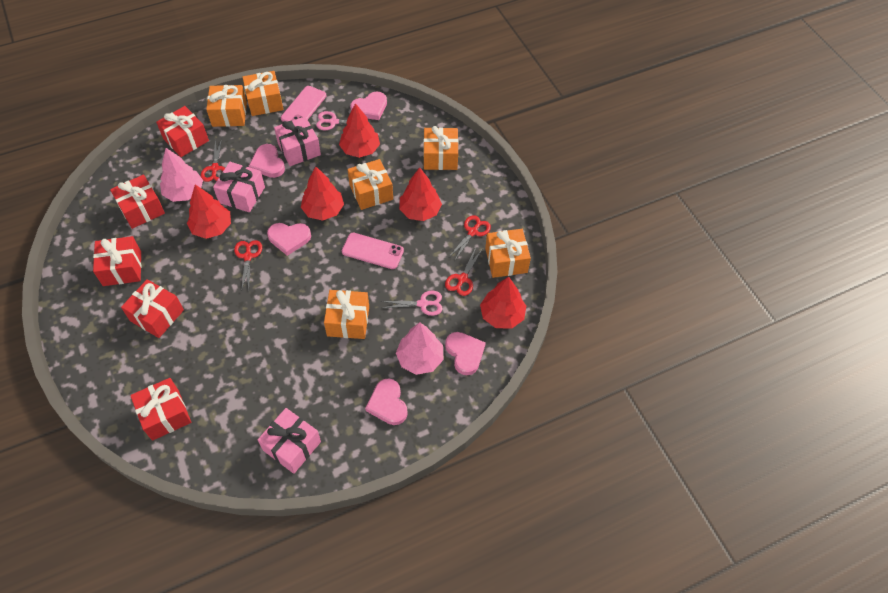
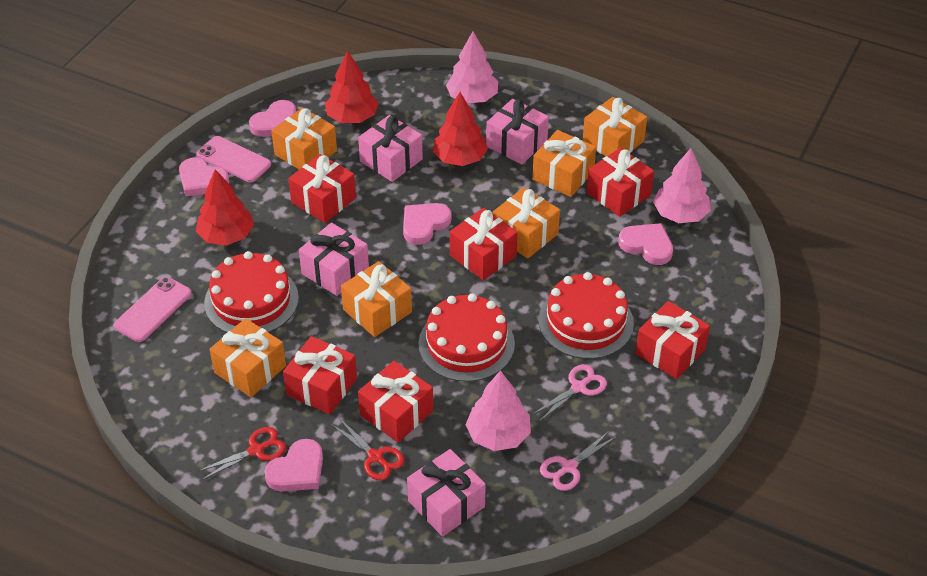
pink gift: 3 -> 4
pink tree: 2 -> 3
red cake: 0 -> 3
red gift: 5 -> 6
red scissors: 4 -> 2
red tree: 5 -> 3

